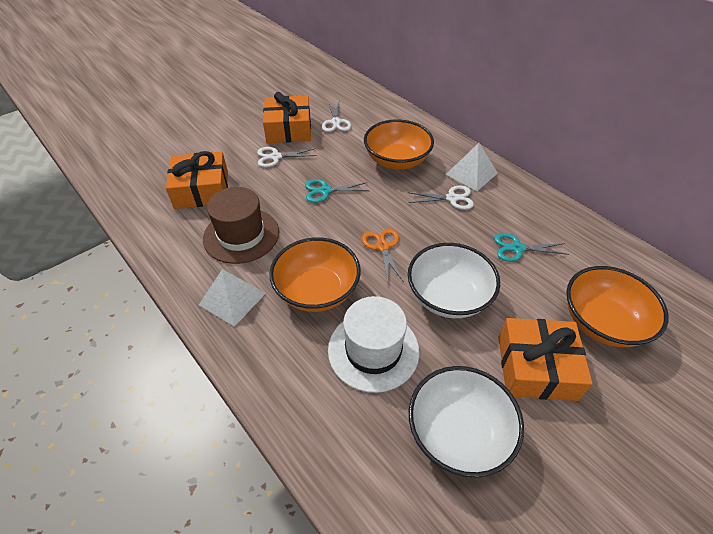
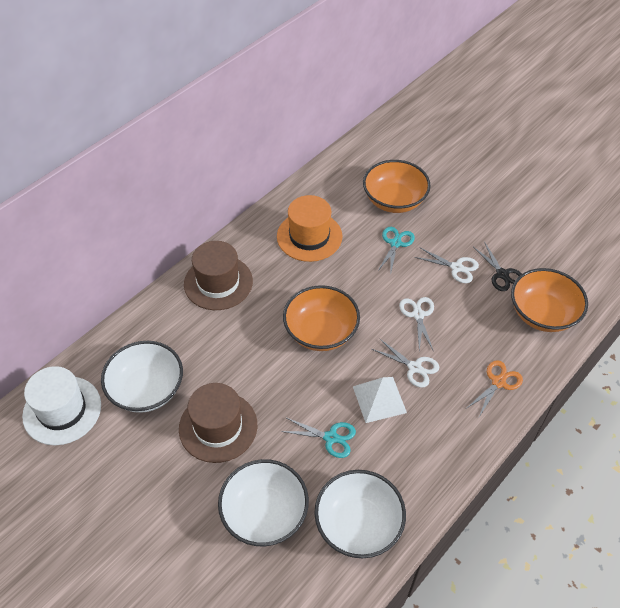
black scissors: 0 -> 1
brown hat: 1 -> 2
orange gift: 3 -> 0
orange hat: 0 -> 1
white bowl: 2 -> 3
white pyramid: 2 -> 1

